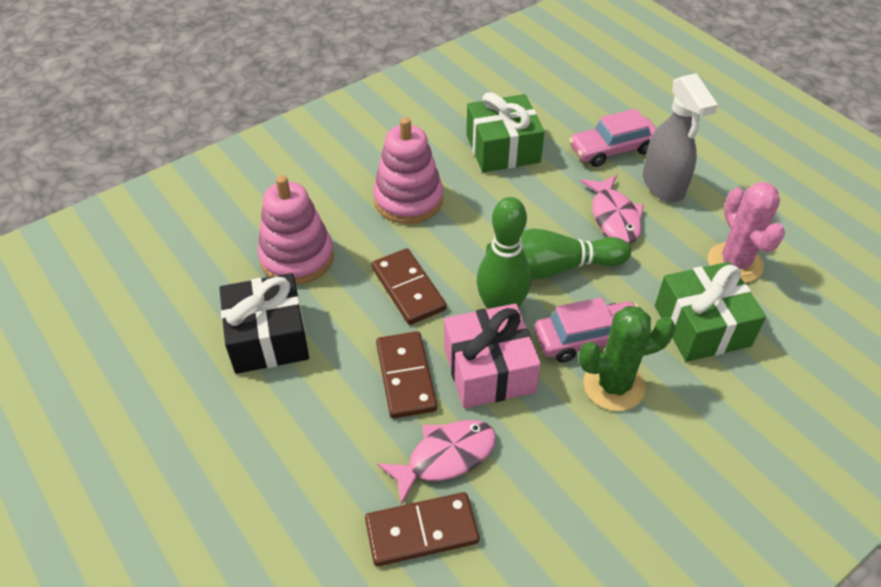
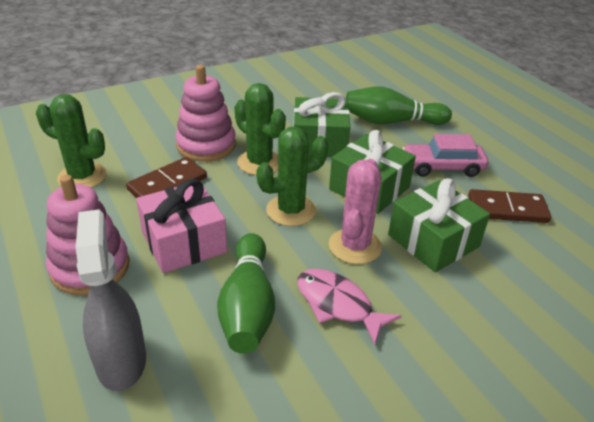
black gift: 1 -> 0
brown domino: 3 -> 2
green cactus: 1 -> 3
green gift: 2 -> 3
pink car: 2 -> 1
pink fish: 2 -> 1

